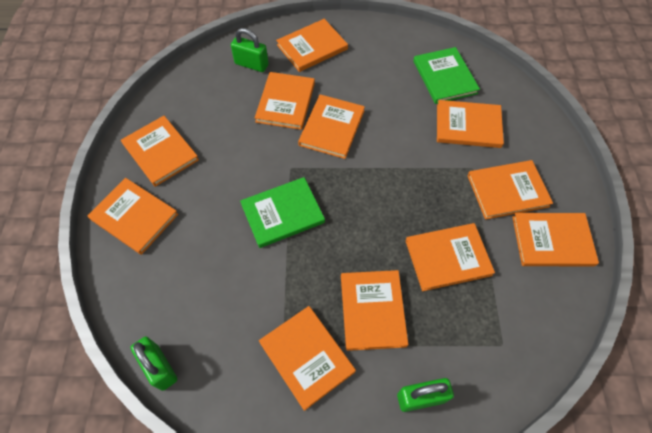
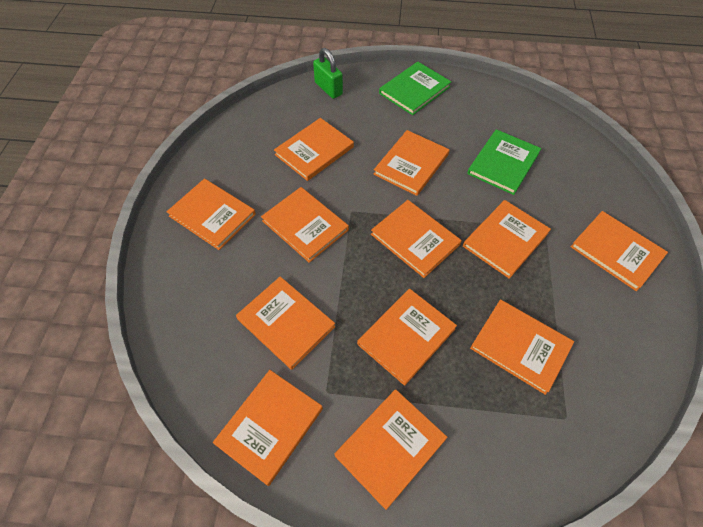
green padlock: 3 -> 1
orange book: 11 -> 12

